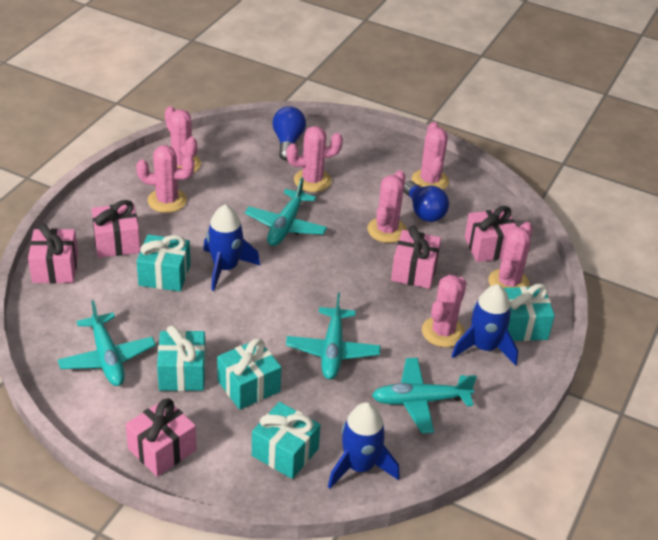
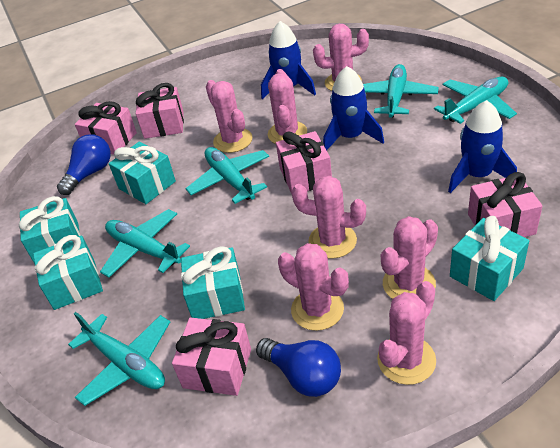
turquoise plane: 4 -> 5

